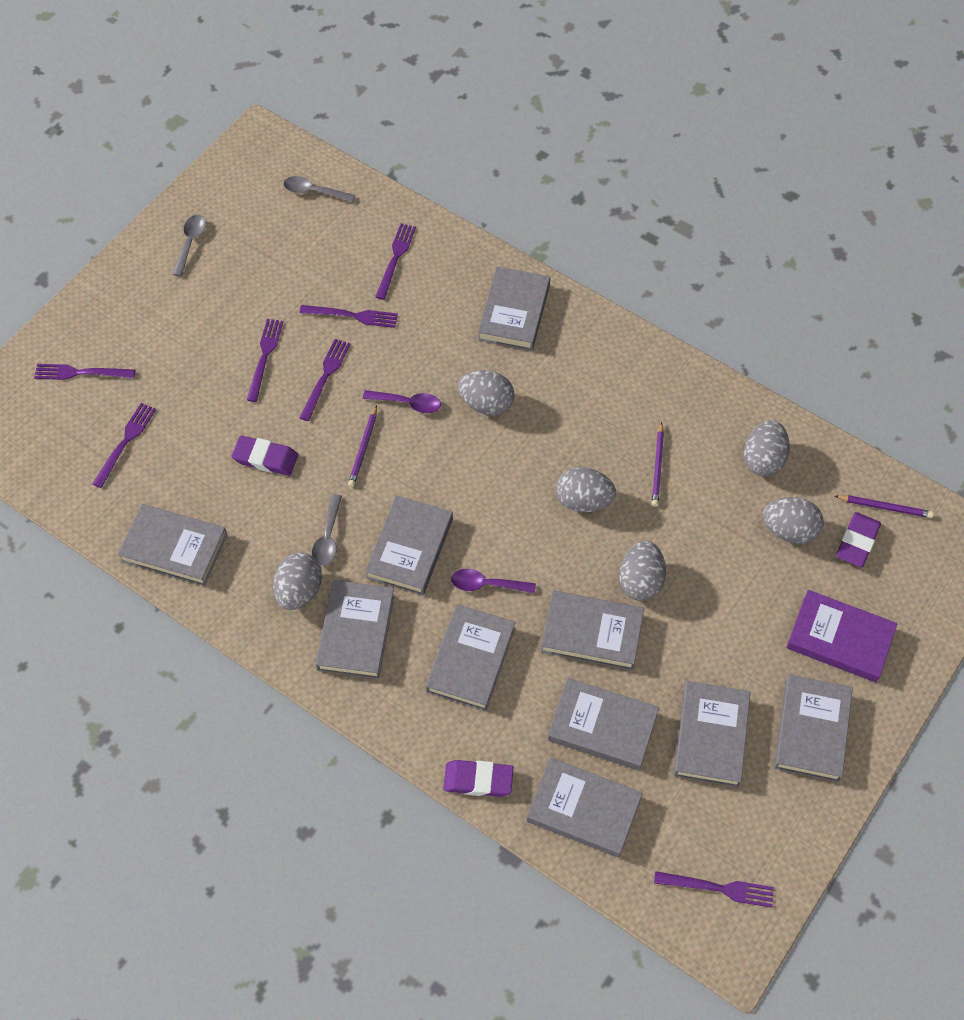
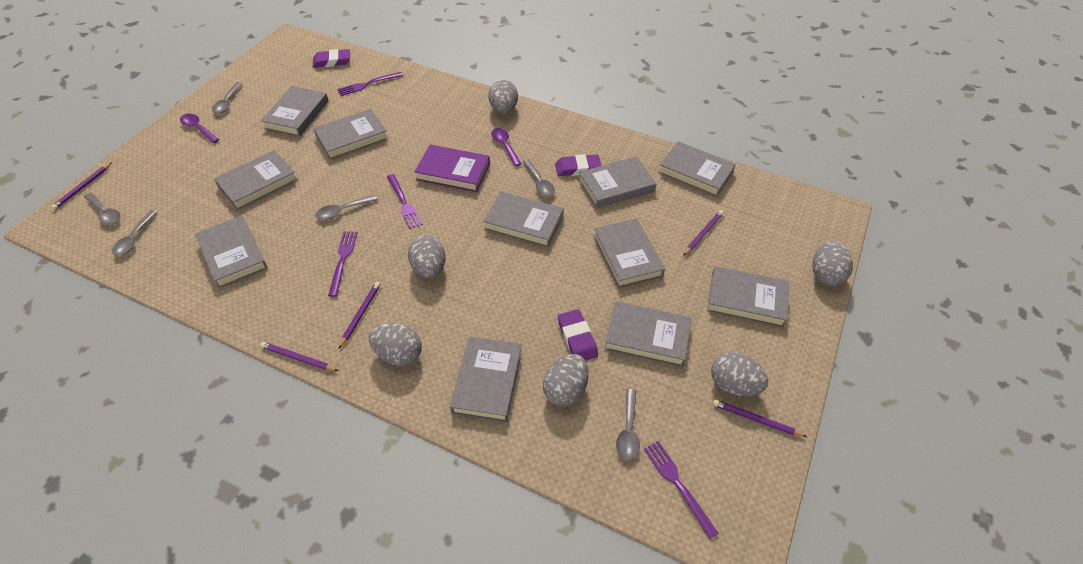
grey book: 10 -> 11
grey spoon: 3 -> 6
purple fork: 7 -> 4
purple pencil: 3 -> 5

